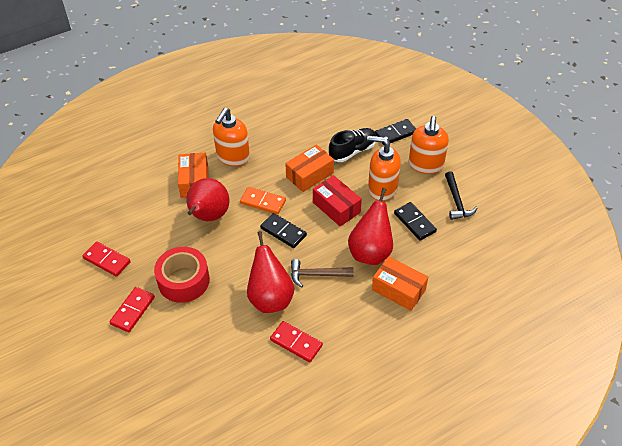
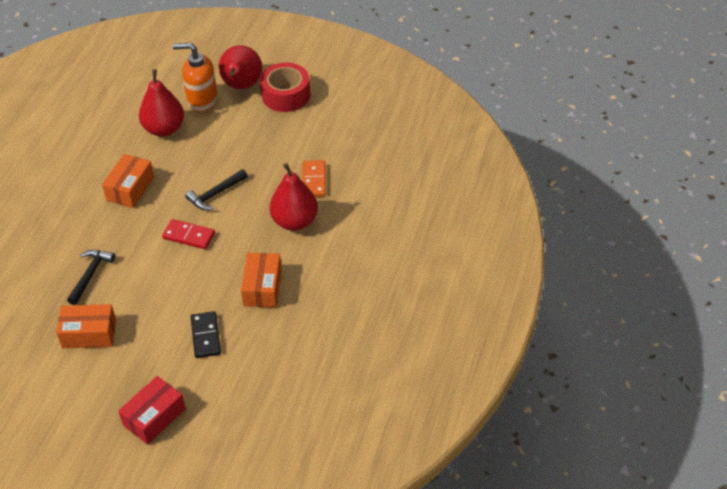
black domino: 3 -> 1
black hammer: 1 -> 2
black shoe: 1 -> 0
brown hammer: 1 -> 0
orange soap dispenser: 3 -> 1
red domino: 3 -> 1

